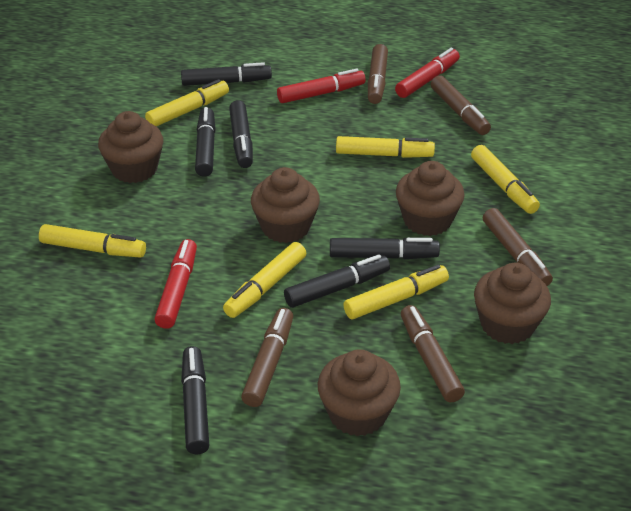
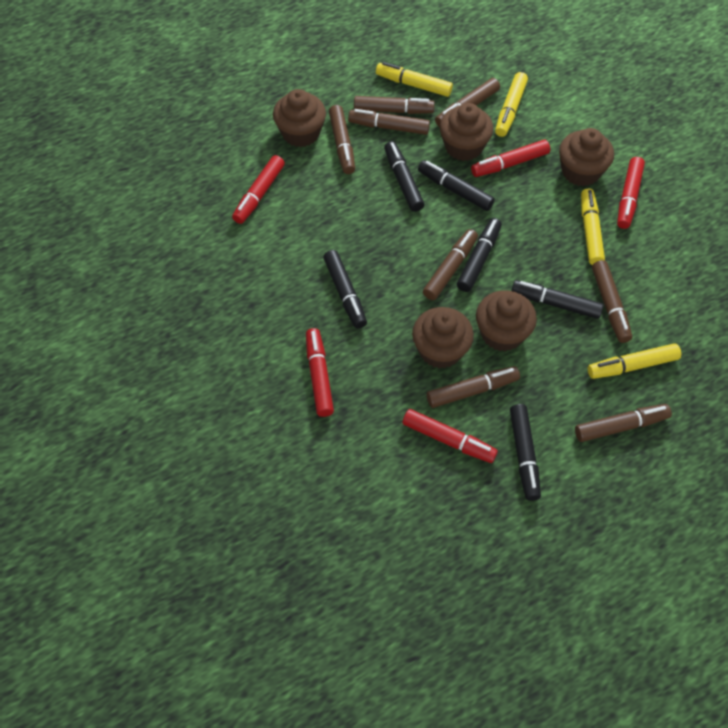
brown marker: 5 -> 8
red marker: 3 -> 5
yellow marker: 6 -> 4

